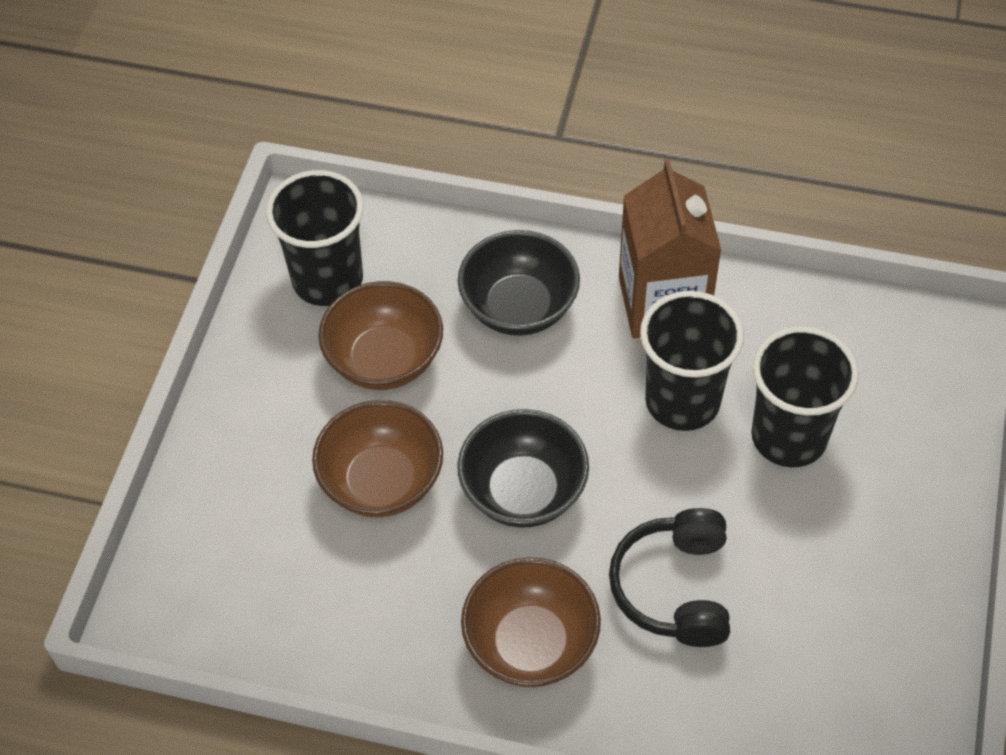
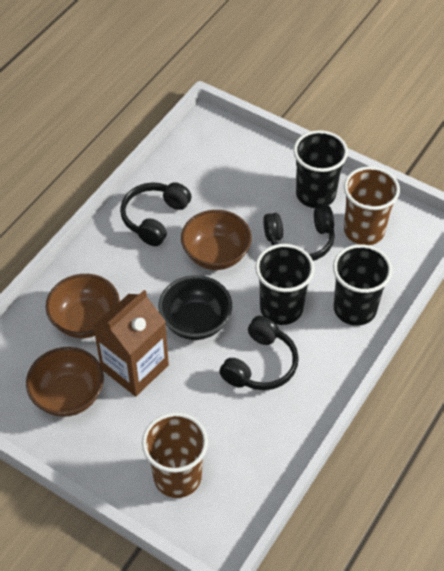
black bowl: 2 -> 1
black headphones: 1 -> 3
brown cup: 0 -> 2

